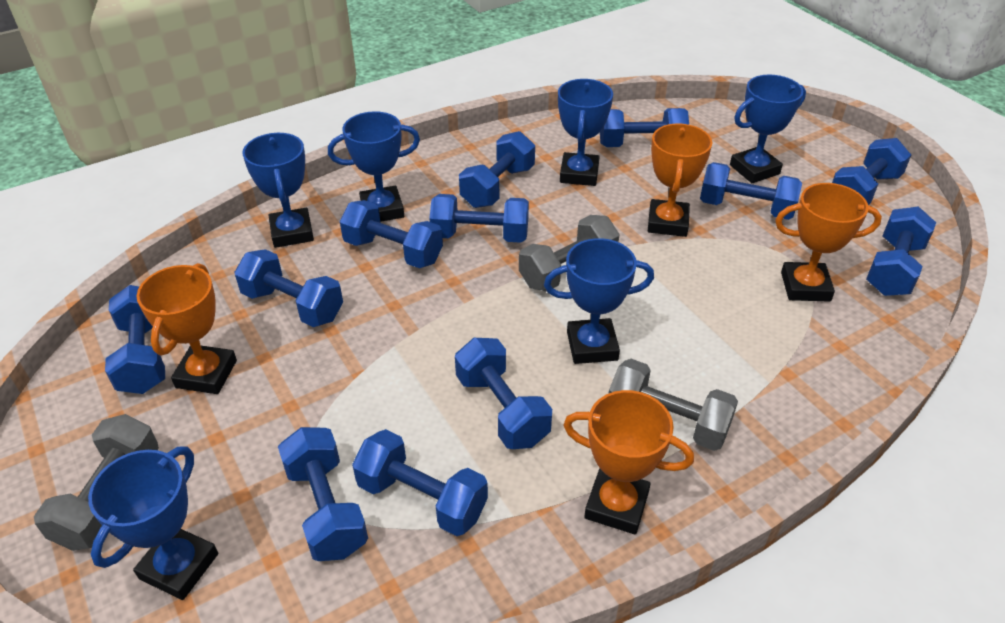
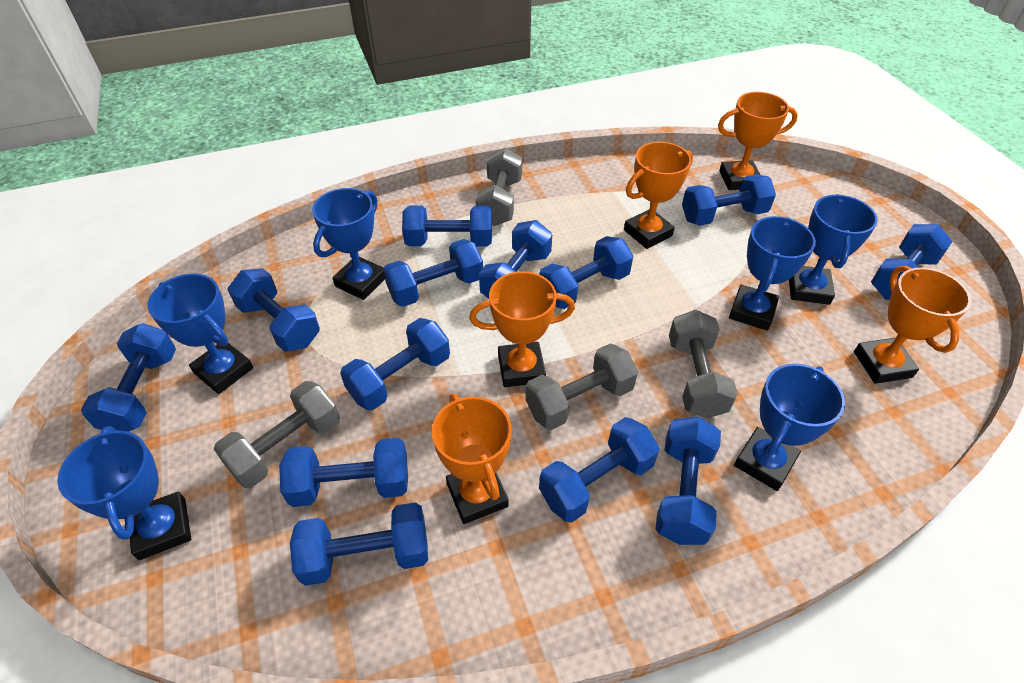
blue dumbbell: 12 -> 13
grey dumbbell: 3 -> 4
orange trophy: 4 -> 5

